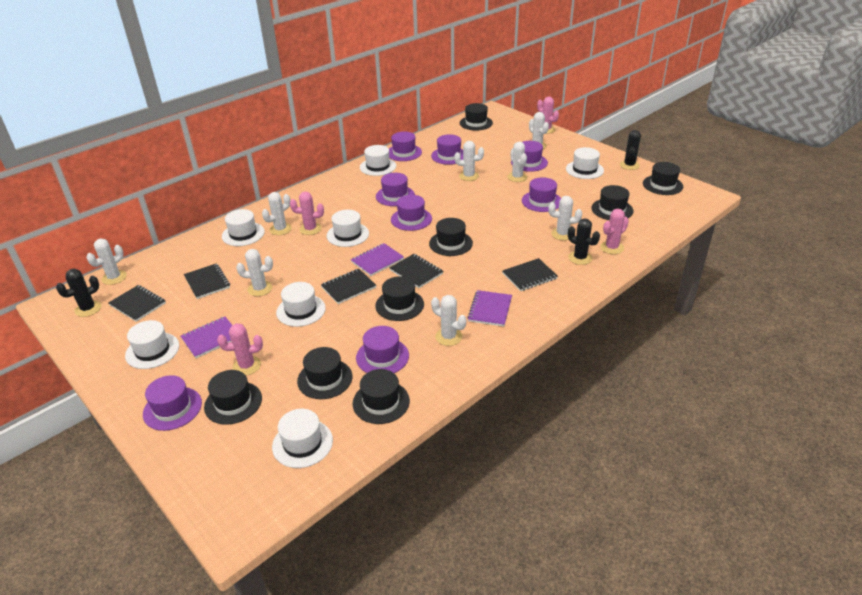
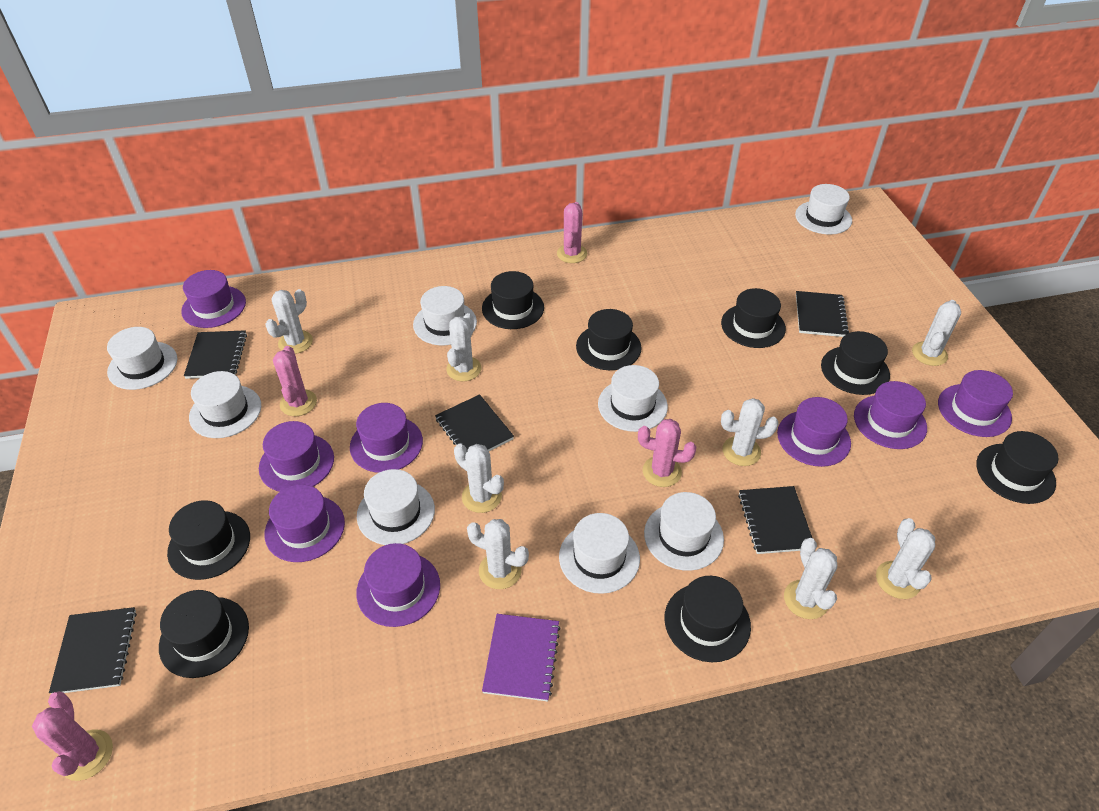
black cactus: 3 -> 0
purple notebook: 3 -> 1
white hat: 7 -> 8

